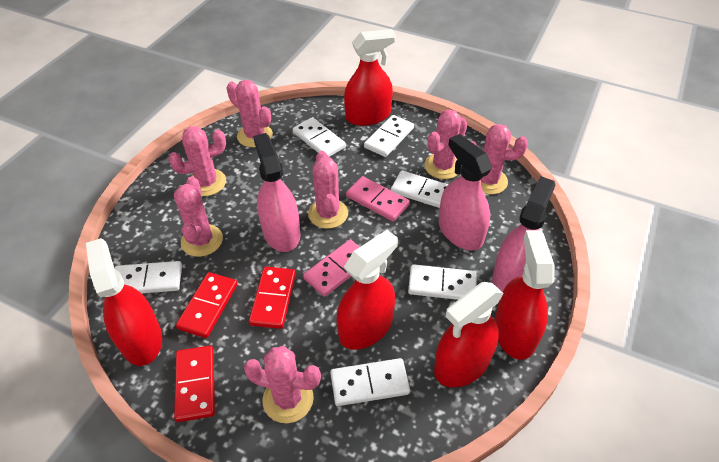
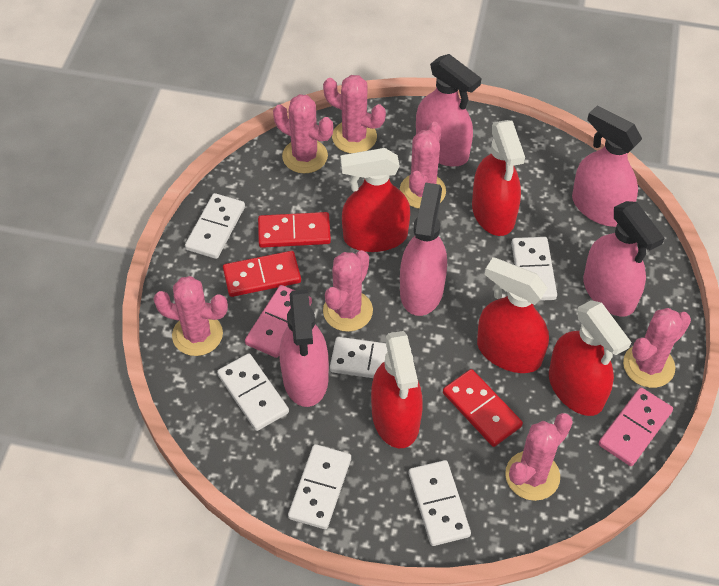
pink spray bottle: 3 -> 5

